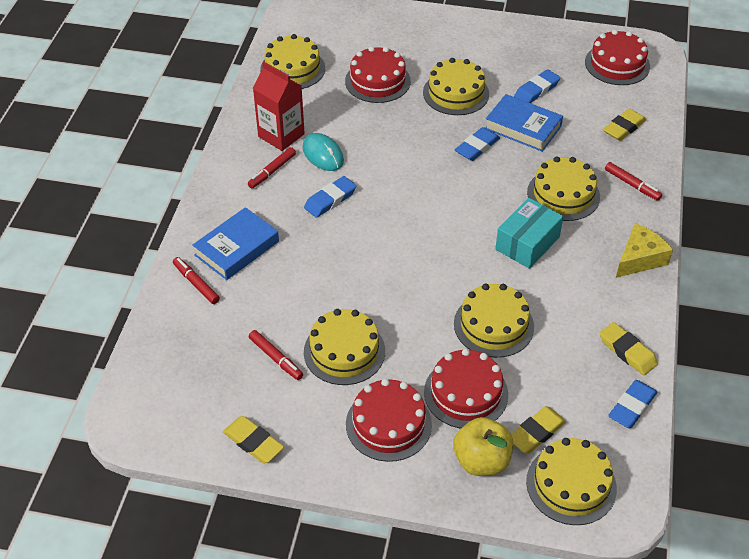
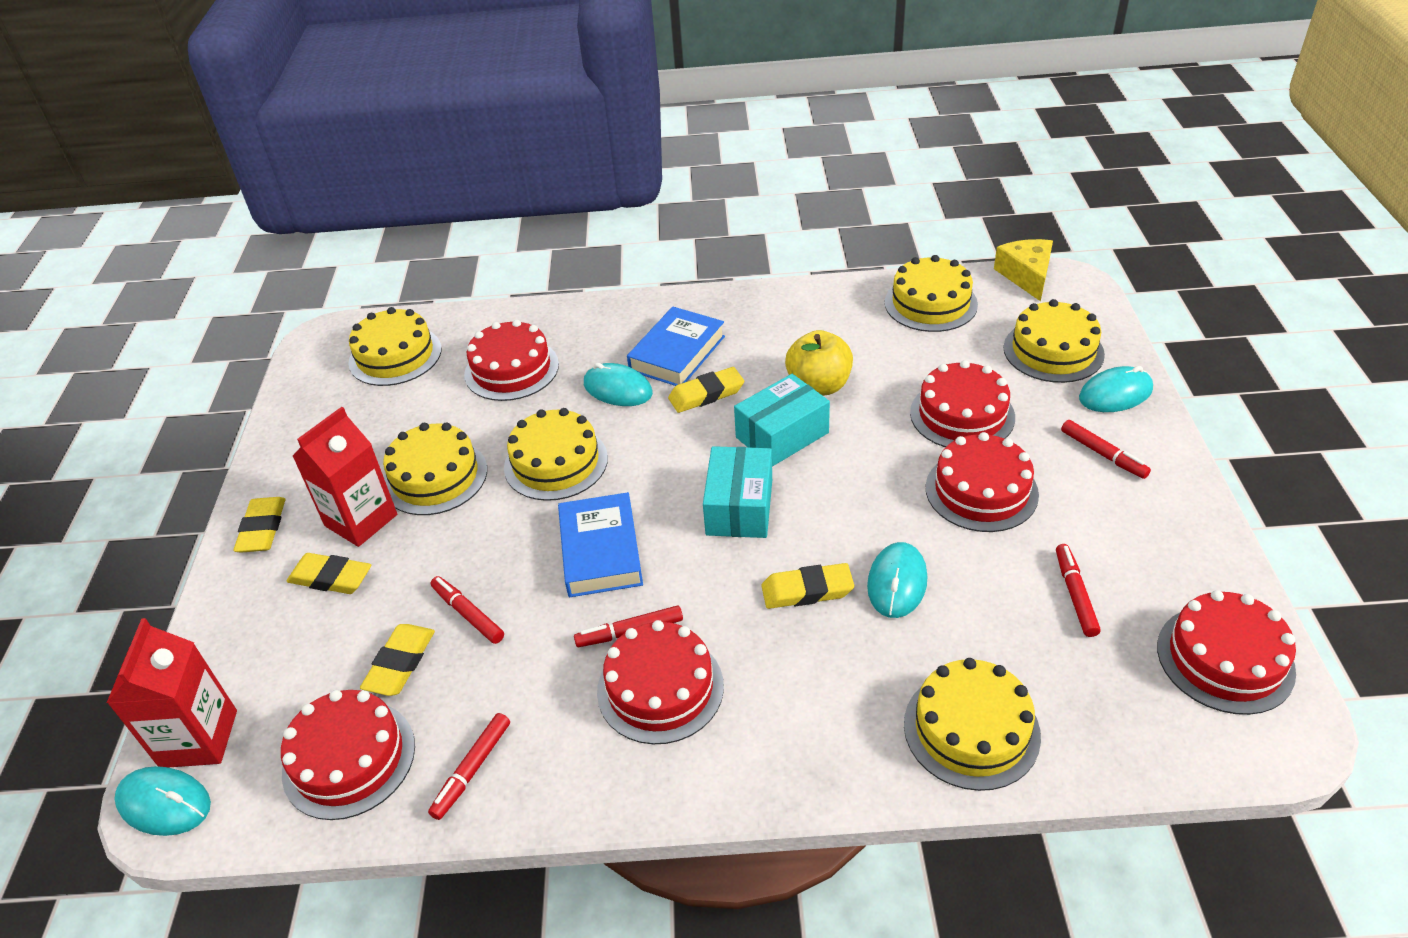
blue eraser: 4 -> 0
red cake: 4 -> 6
red carton: 1 -> 2
red marker: 4 -> 5
turquoise box: 1 -> 2
turquoise mouse: 1 -> 4
yellow eraser: 4 -> 5

